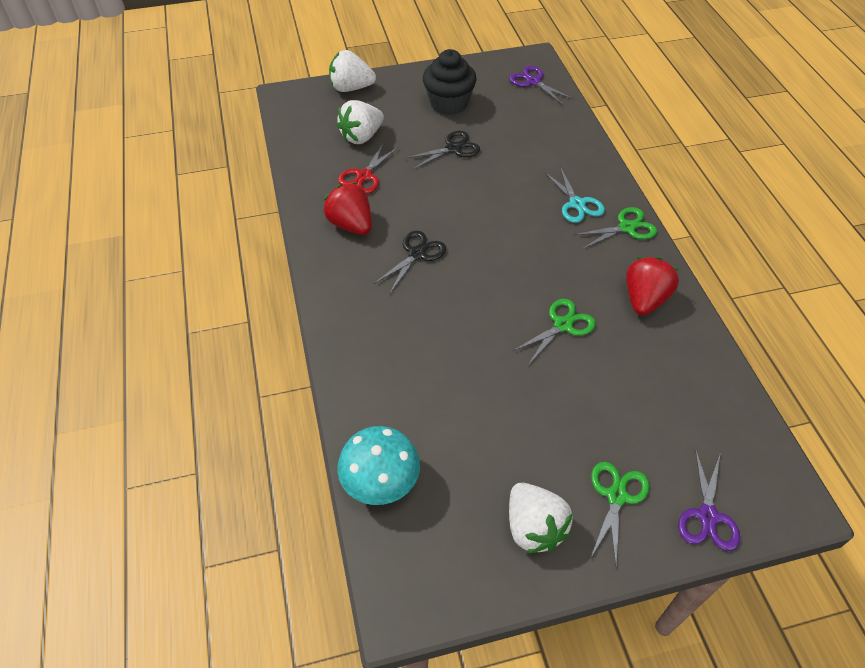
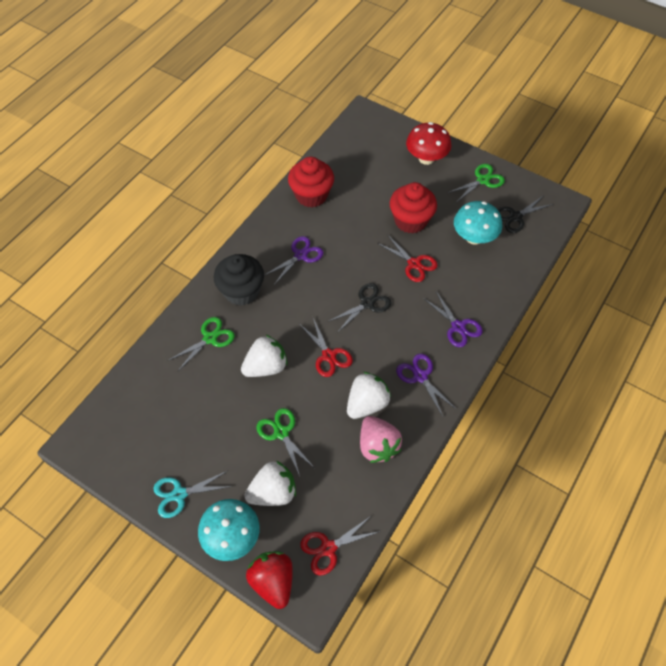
pink strawberry: 0 -> 1
purple scissors: 2 -> 3
red cupcake: 0 -> 2
red mushroom: 0 -> 1
red scissors: 1 -> 3
red strawberry: 2 -> 1
turquoise mushroom: 1 -> 2

